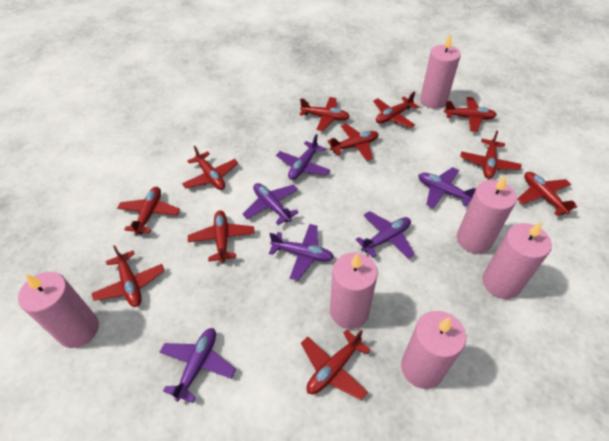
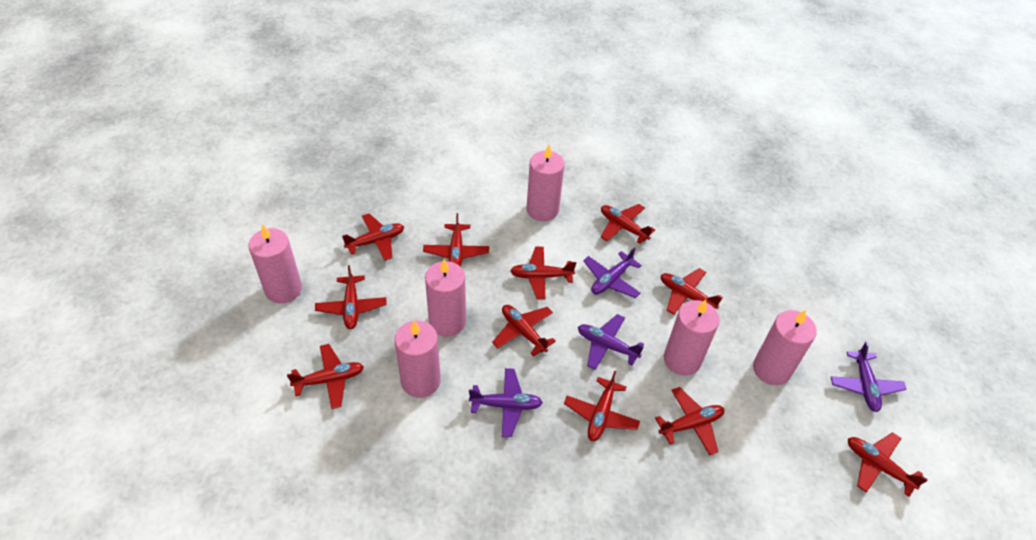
purple plane: 6 -> 4

